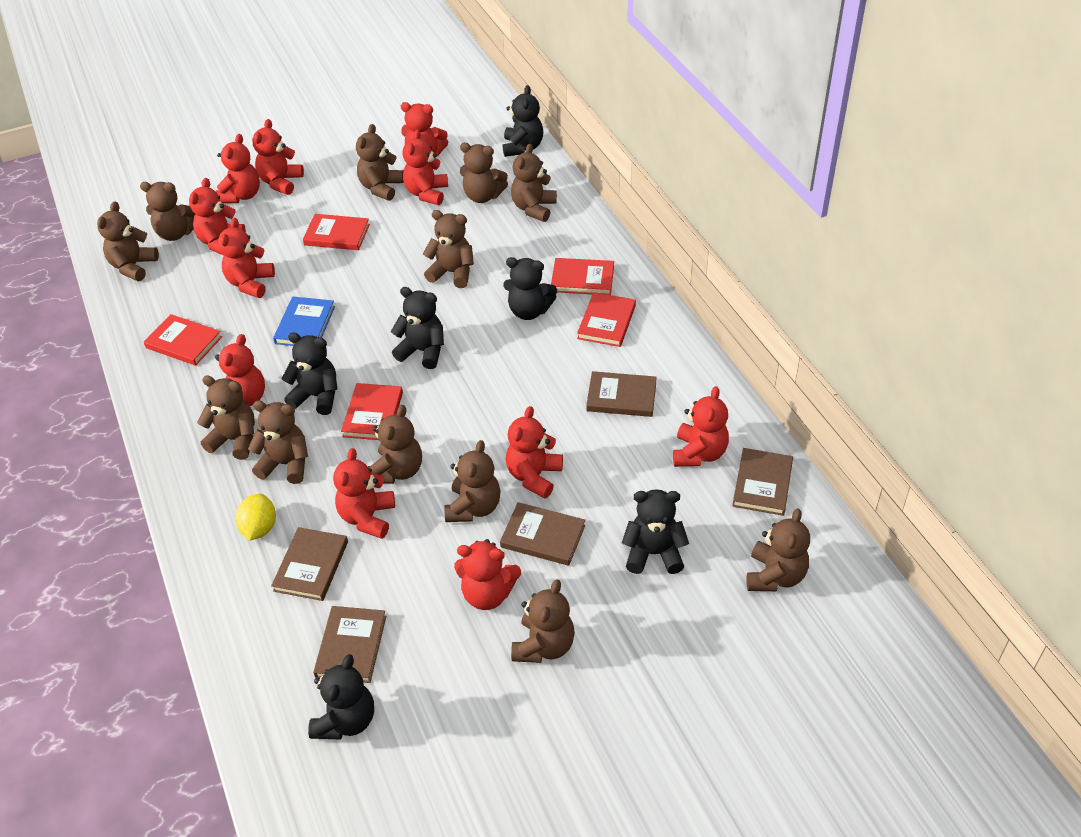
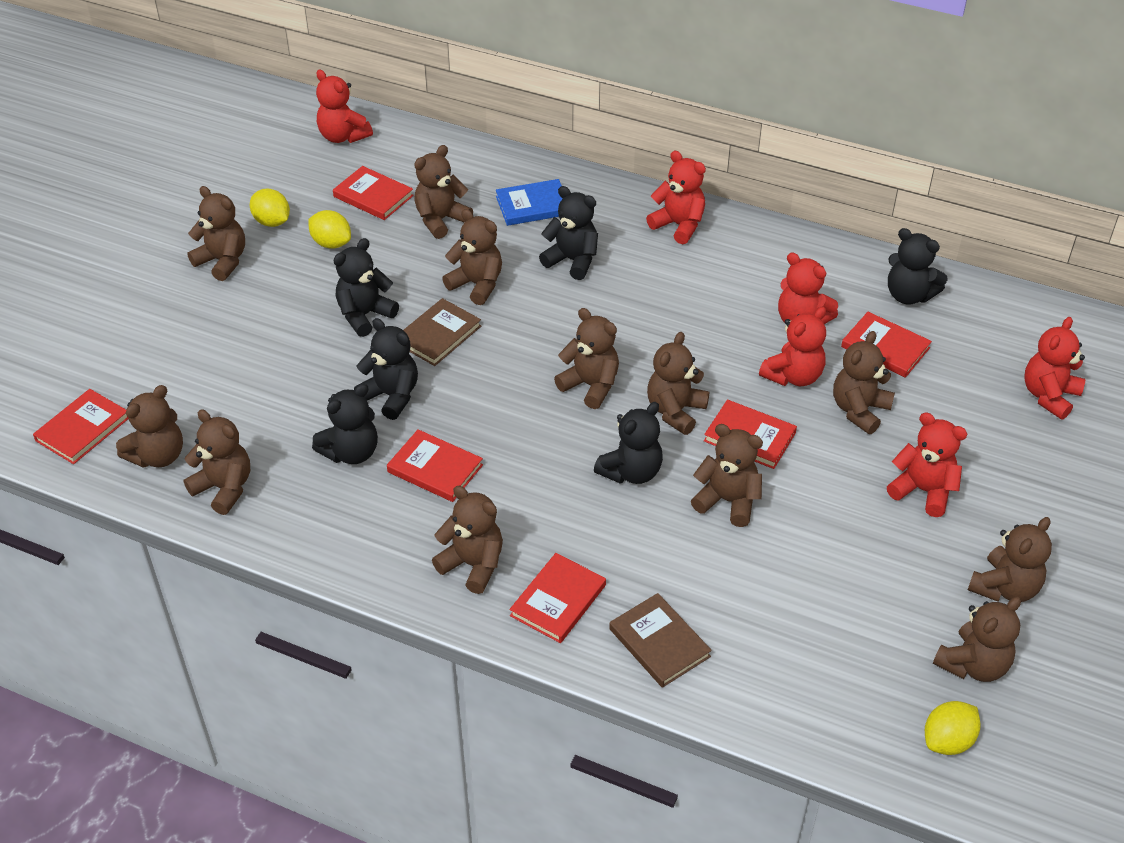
brown book: 5 -> 2
red book: 5 -> 6
red teddy bear: 11 -> 6
yellow lemon: 1 -> 3

